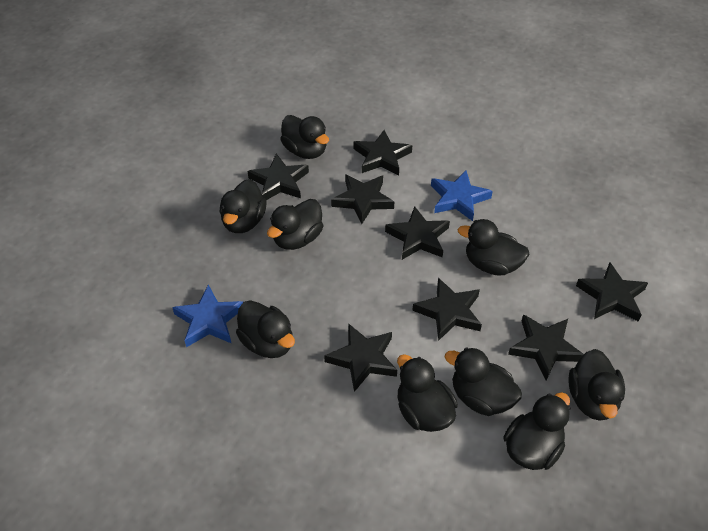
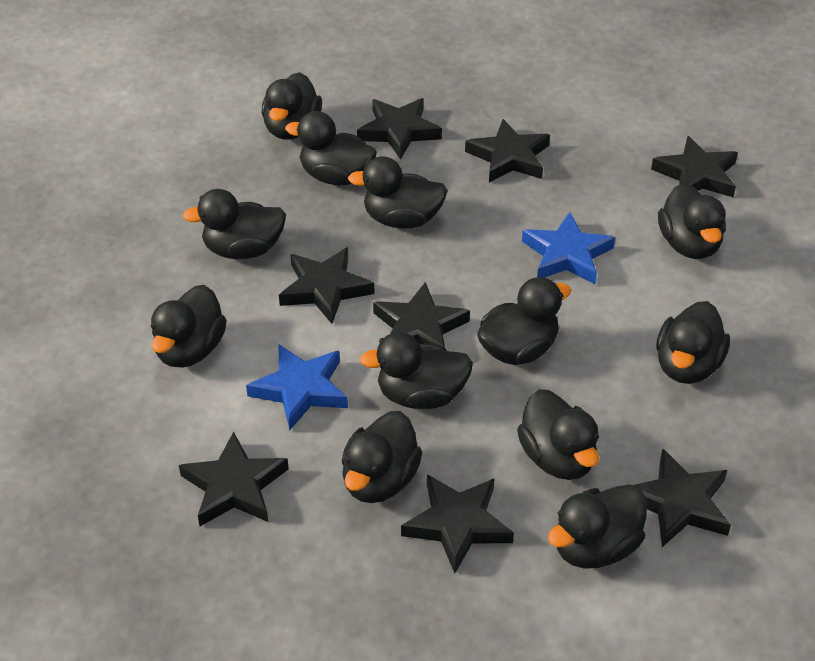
black duck: 9 -> 12

